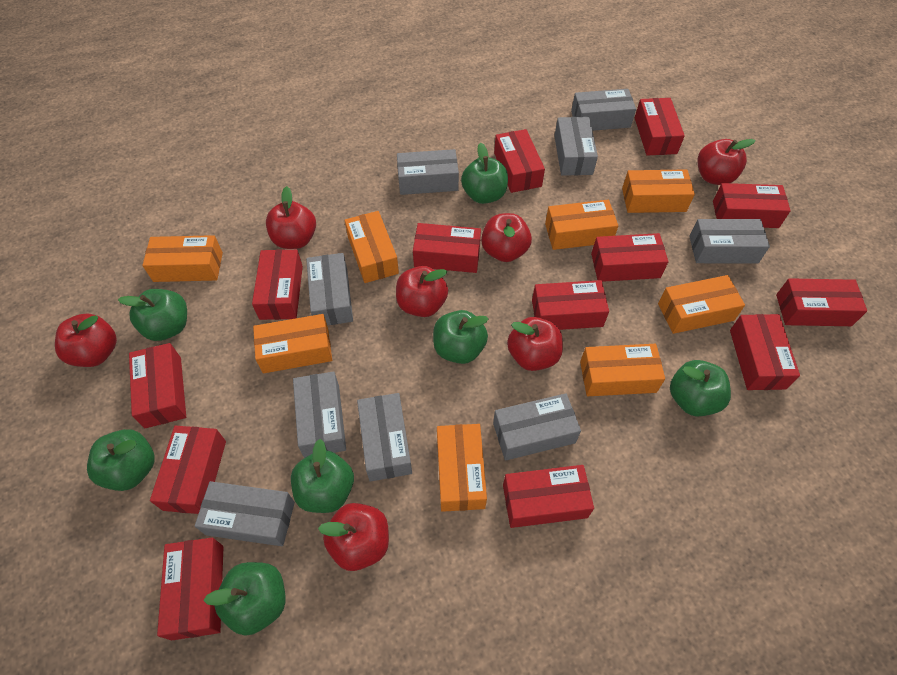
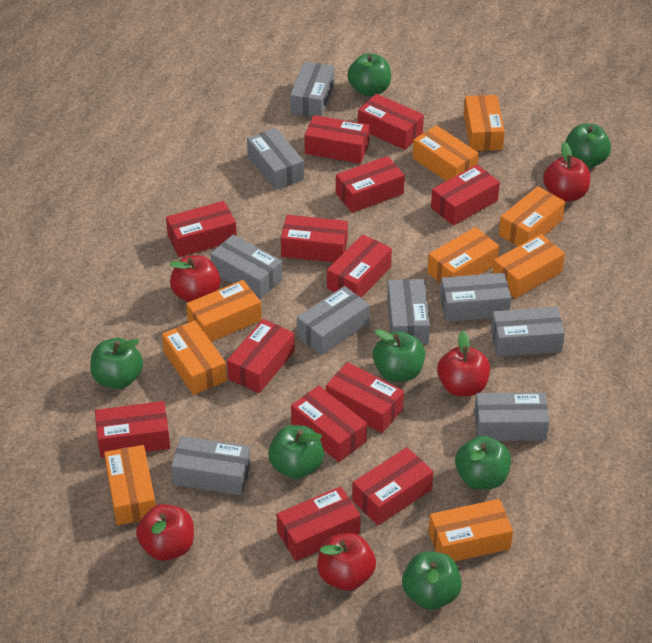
orange box: 8 -> 9
red apple: 7 -> 5

